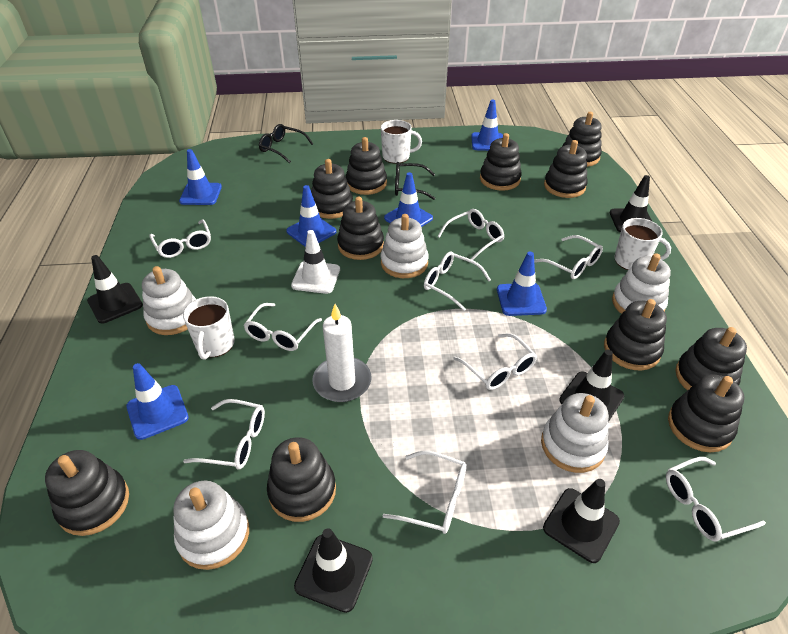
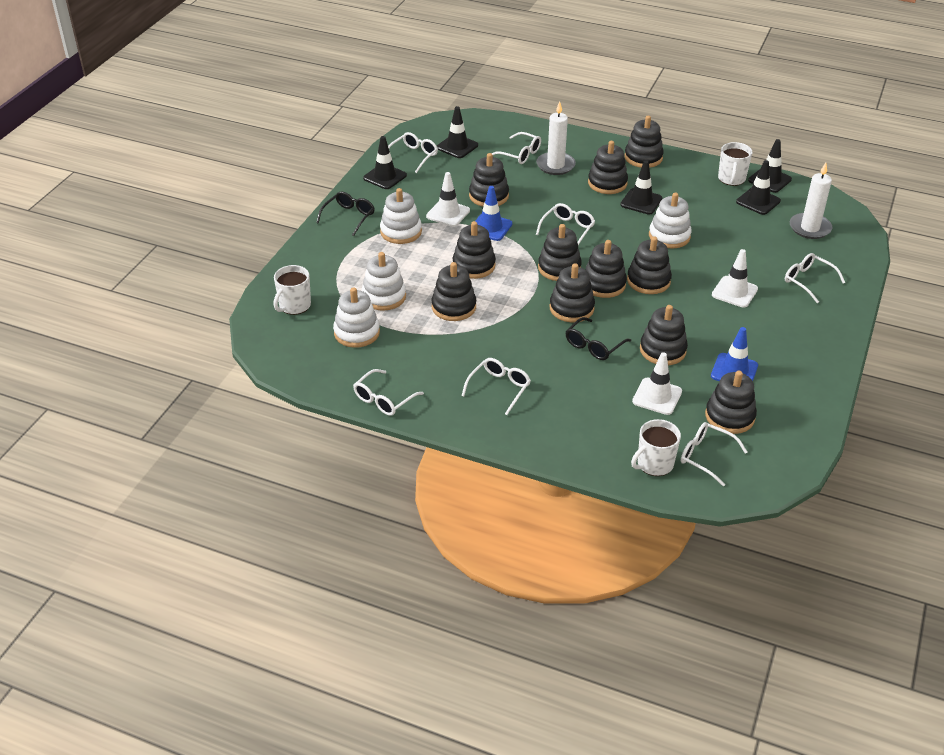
blue traffic cone: 6 -> 2
white candle: 1 -> 2
white glasses: 9 -> 7
white stacking toy: 5 -> 4
white traffic cone: 1 -> 3

